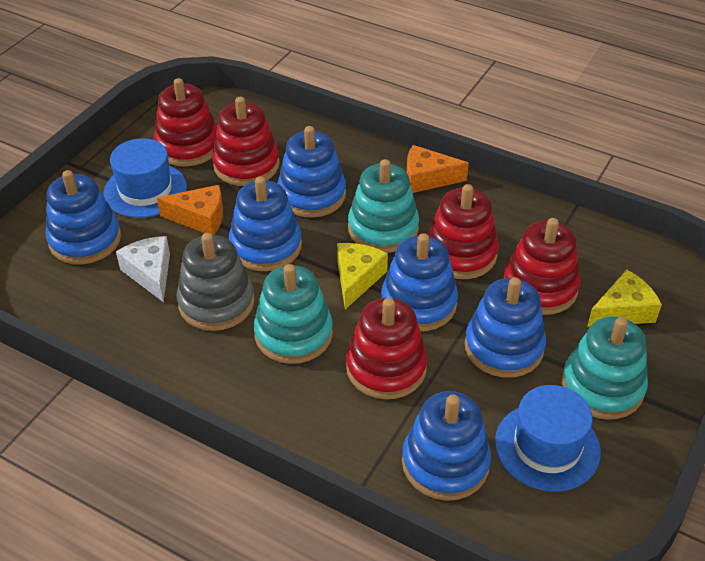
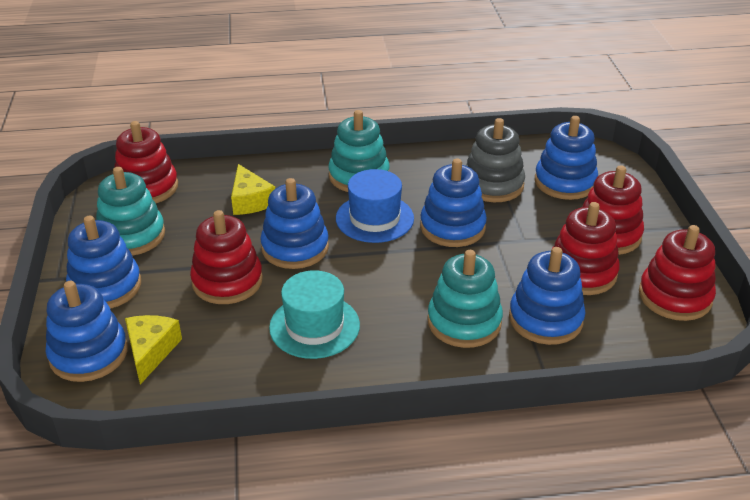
blue hat: 2 -> 1
orange cheese: 2 -> 0
turquoise hat: 0 -> 1
white cheese: 1 -> 0

